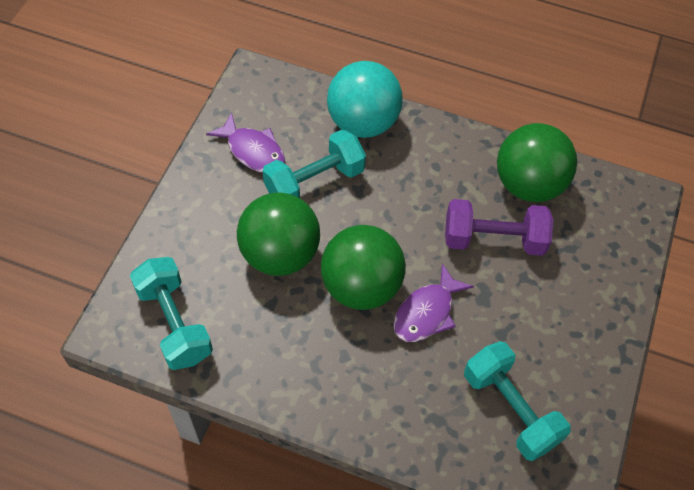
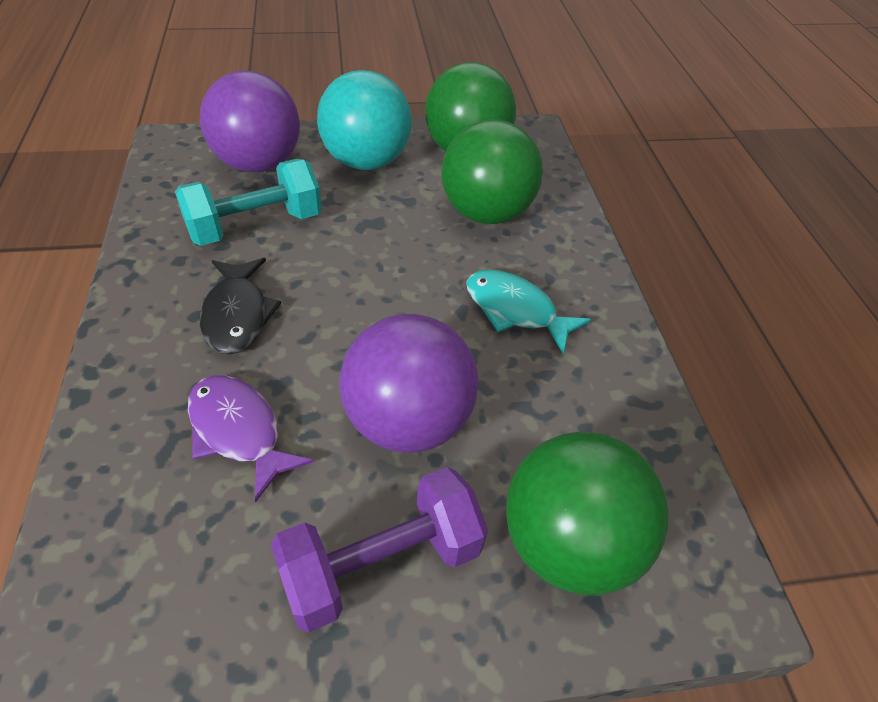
black fish: 0 -> 1
purple ball: 0 -> 2
purple fish: 2 -> 1
turquoise dumbbell: 3 -> 1
turquoise fish: 0 -> 1

